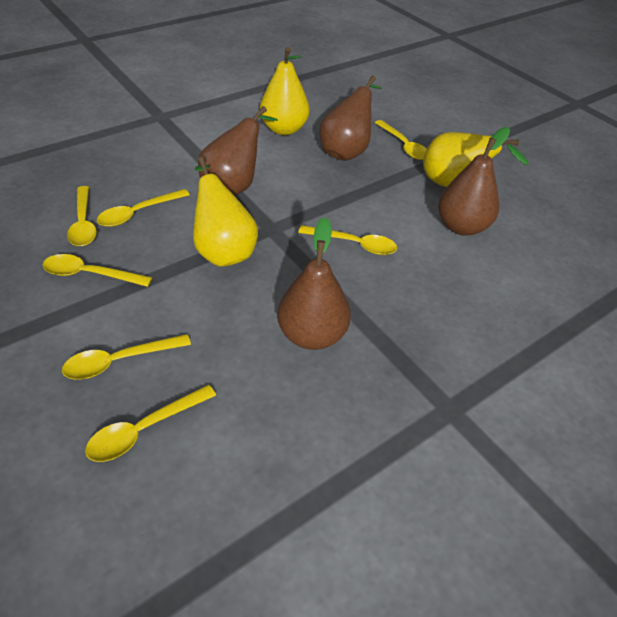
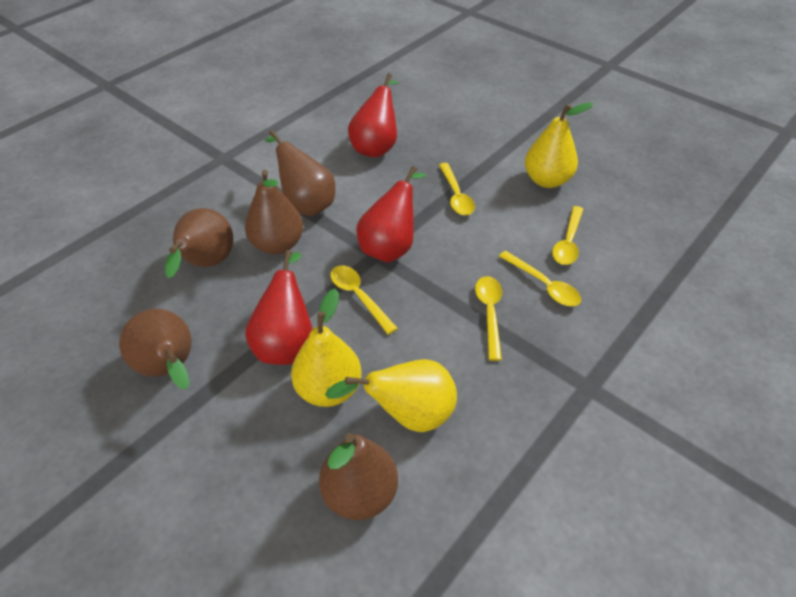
brown pear: 4 -> 5
red pear: 0 -> 3
yellow spoon: 7 -> 5

